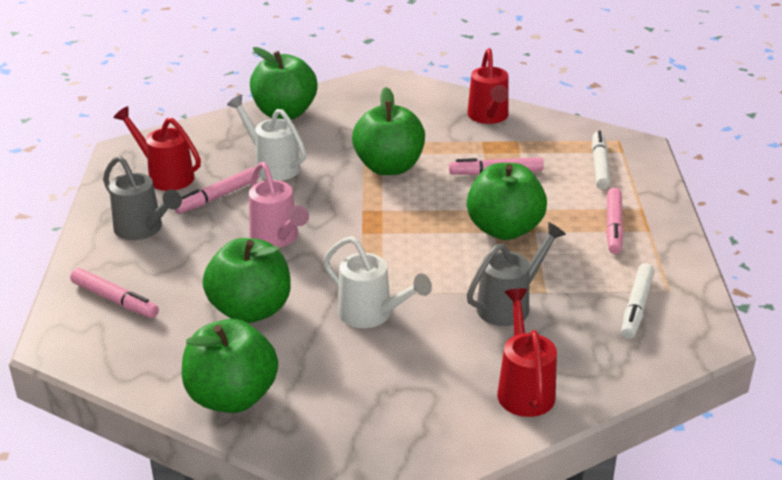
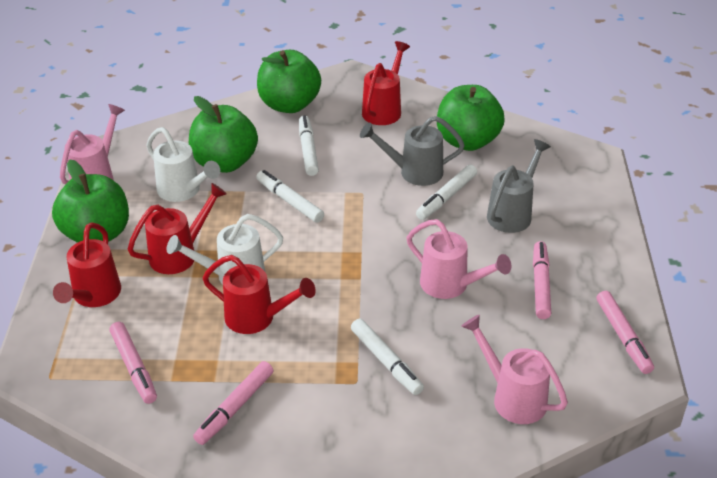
green apple: 5 -> 4
pink watering can: 1 -> 3
red watering can: 3 -> 4
white marker: 2 -> 4

